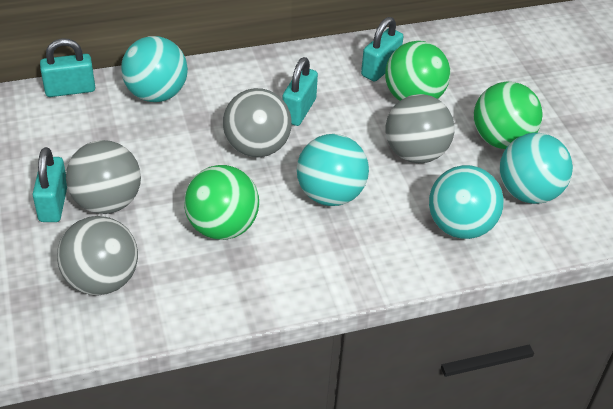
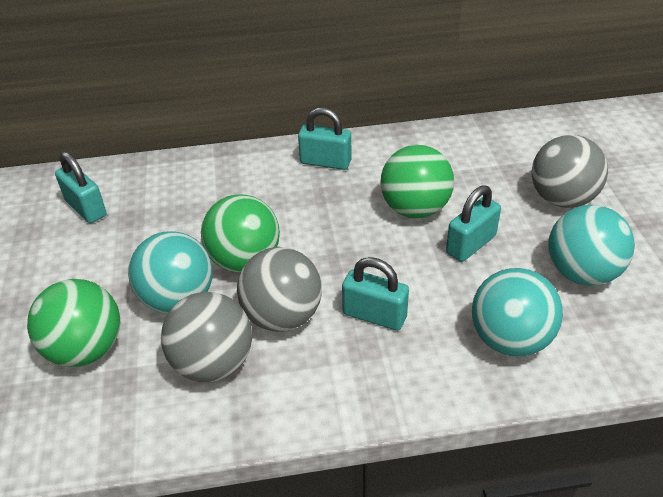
grey ball: 4 -> 3
turquoise ball: 4 -> 3

